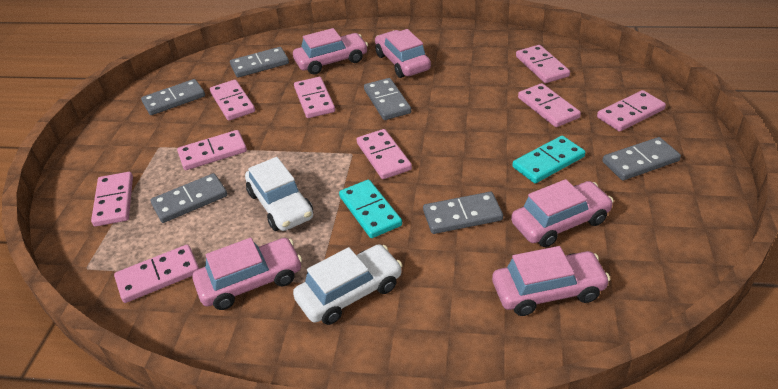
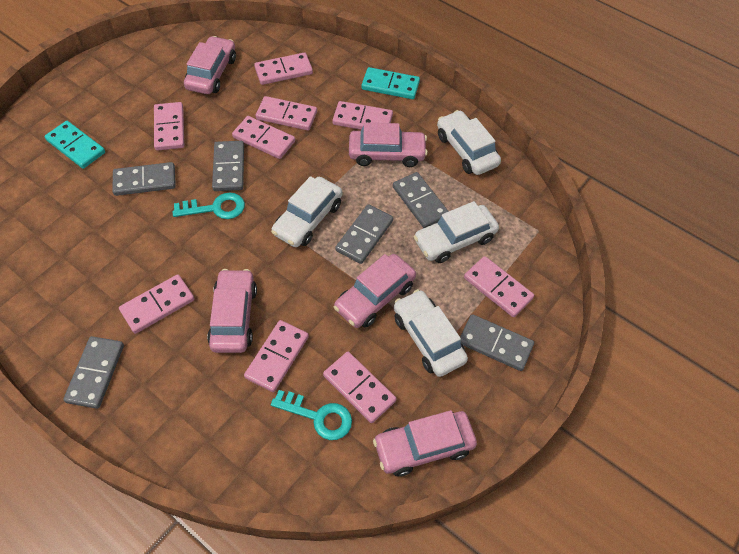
turquoise key: 0 -> 2
white car: 2 -> 4

